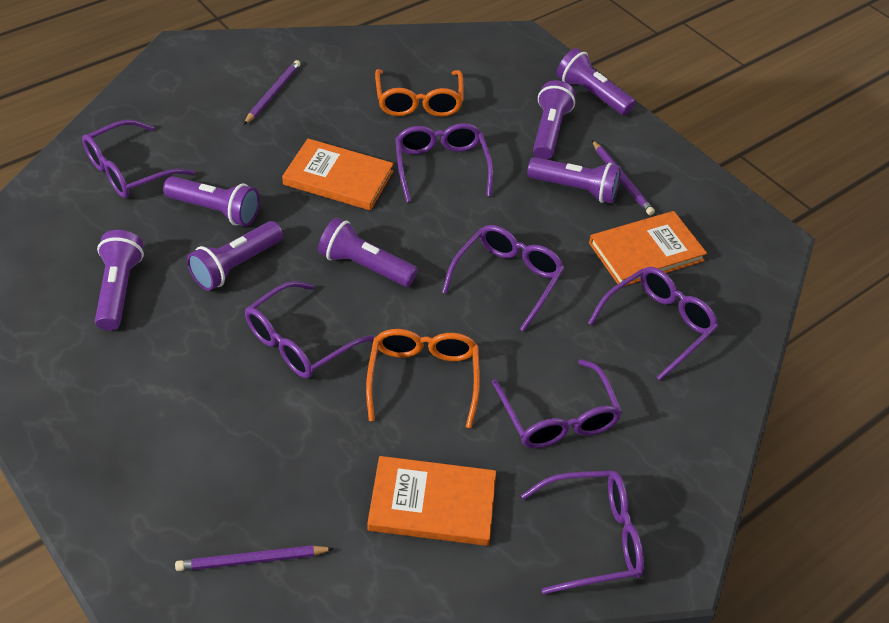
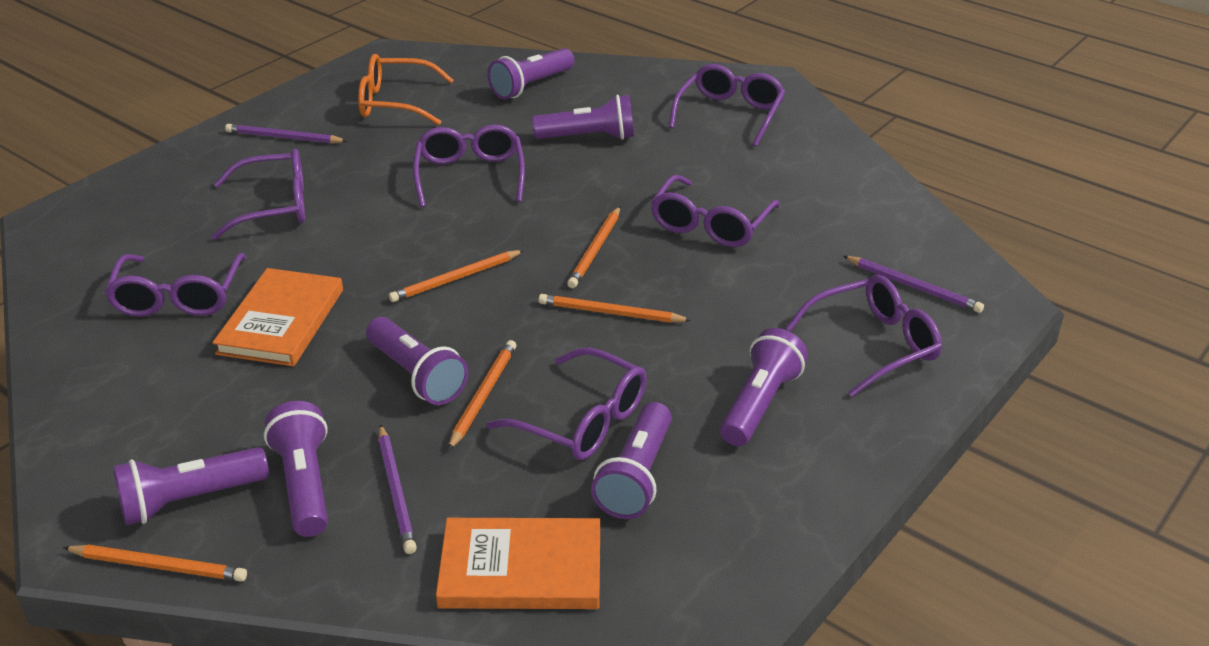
orange book: 3 -> 2
orange glasses: 2 -> 1
orange pencil: 0 -> 5

